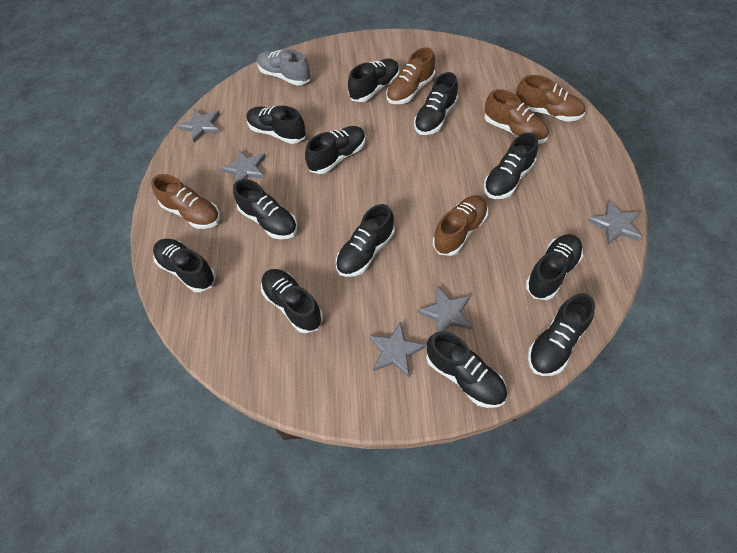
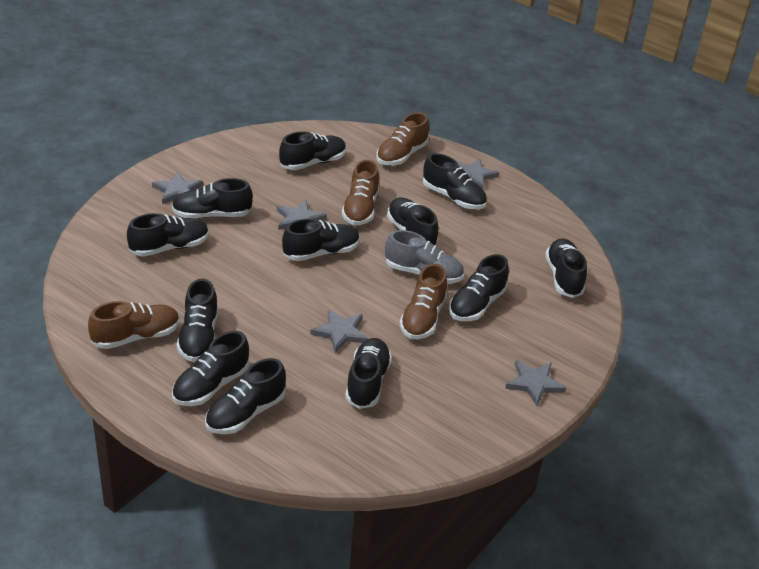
brown shoe: 5 -> 4

